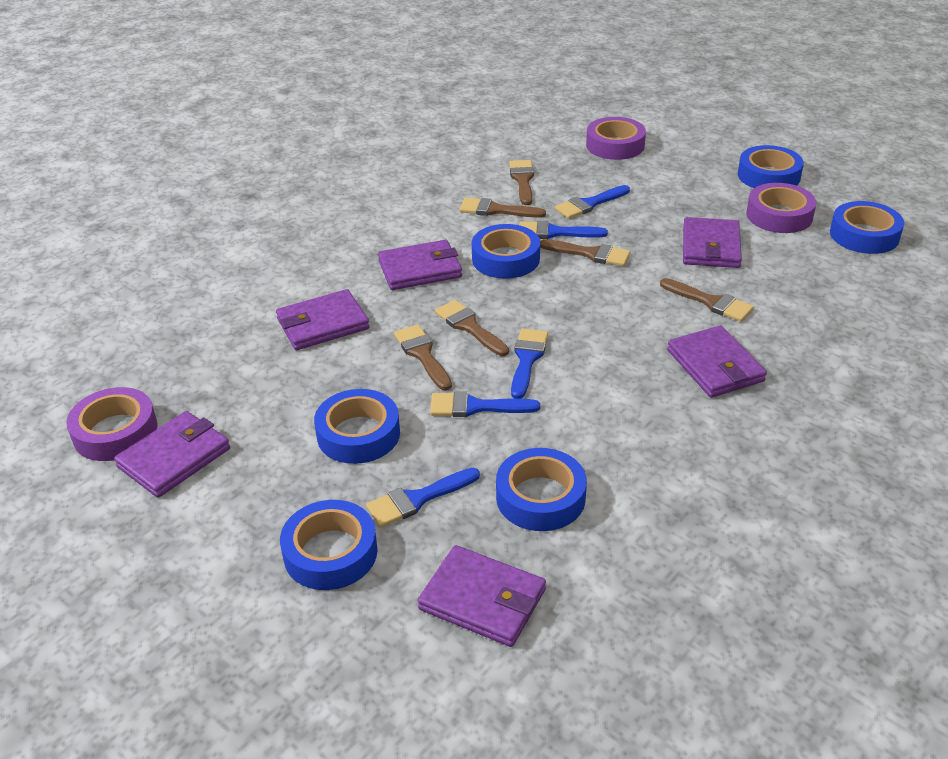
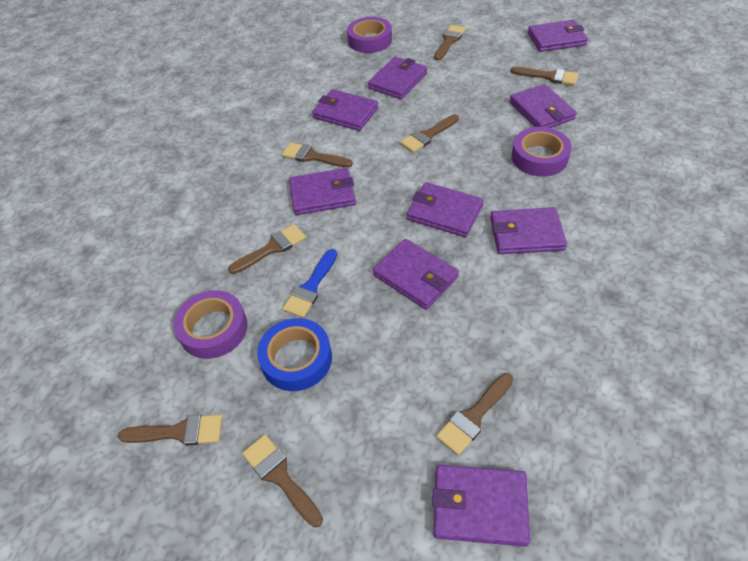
blue brush: 5 -> 1
blue tape: 6 -> 1
brown brush: 6 -> 8
purple wallet: 6 -> 9

